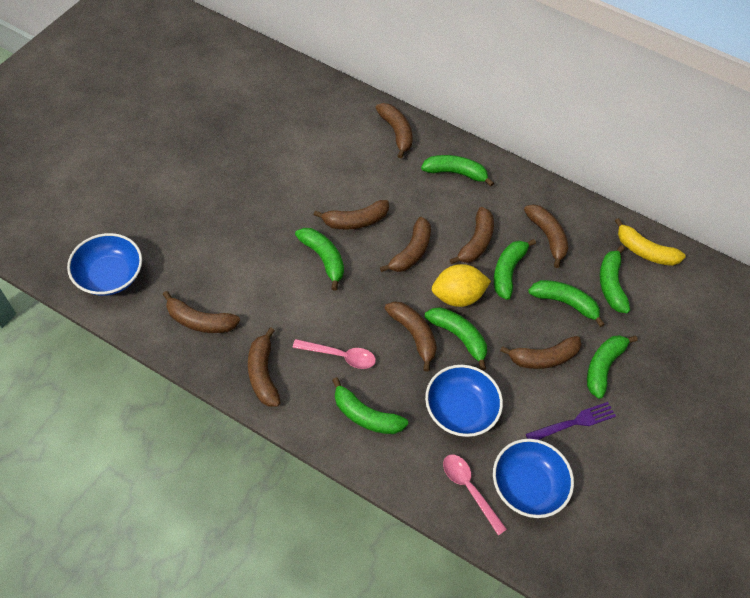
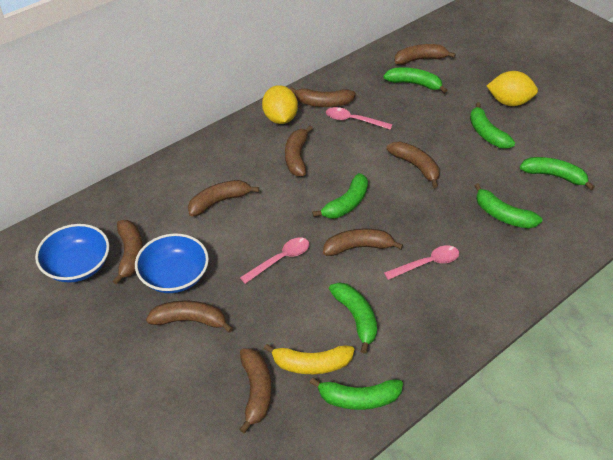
blue bowl: 3 -> 2
green banana: 8 -> 7
pink spoon: 2 -> 3
purple fork: 1 -> 0
yellow lemon: 1 -> 2

